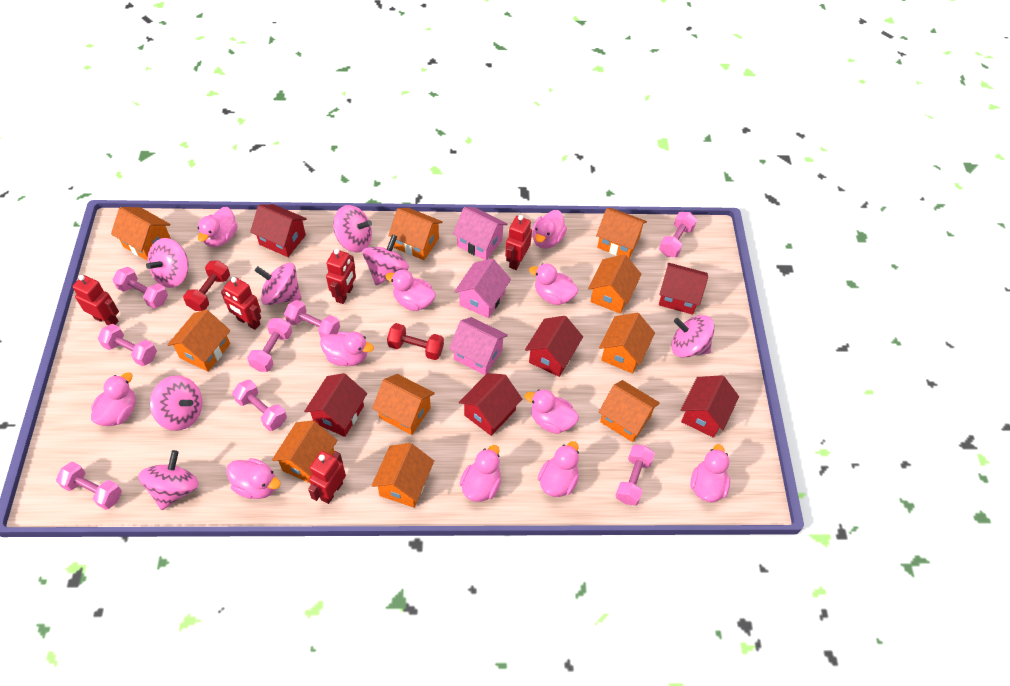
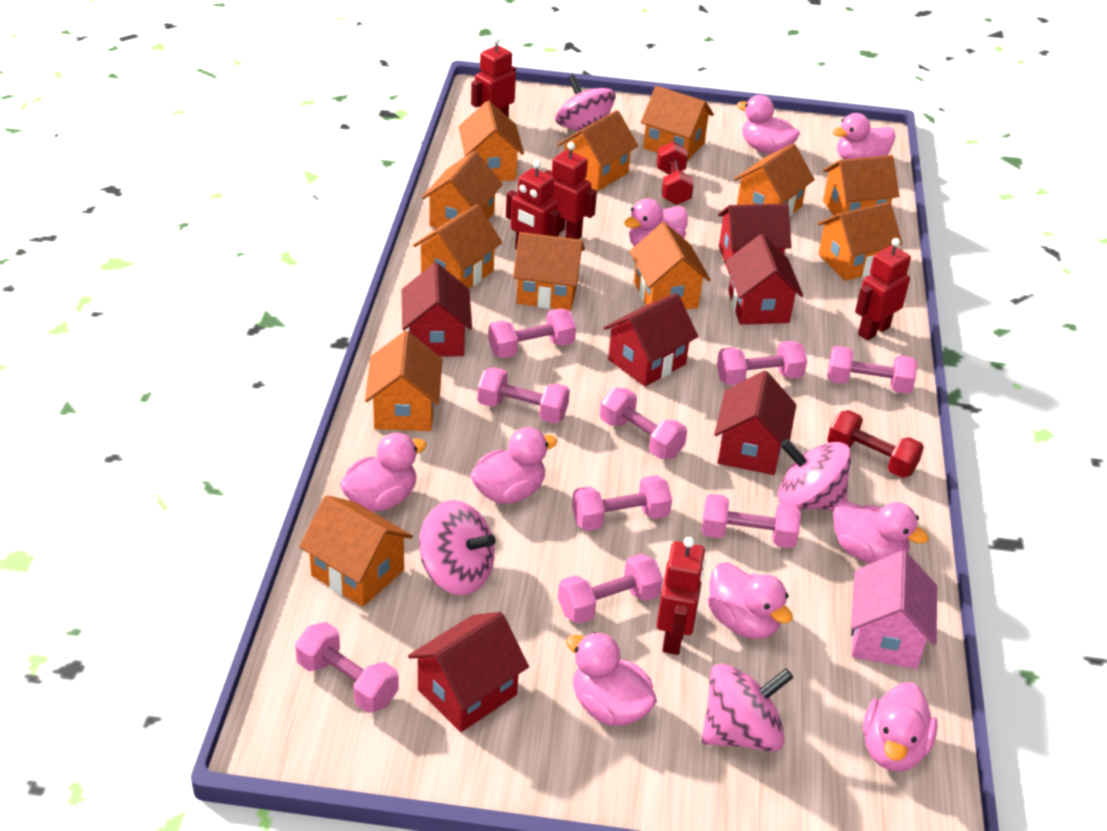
orange house: 10 -> 12
pink duck: 11 -> 9
pink dumbbell: 8 -> 9
pink house: 3 -> 1
pink spinning top: 7 -> 4

